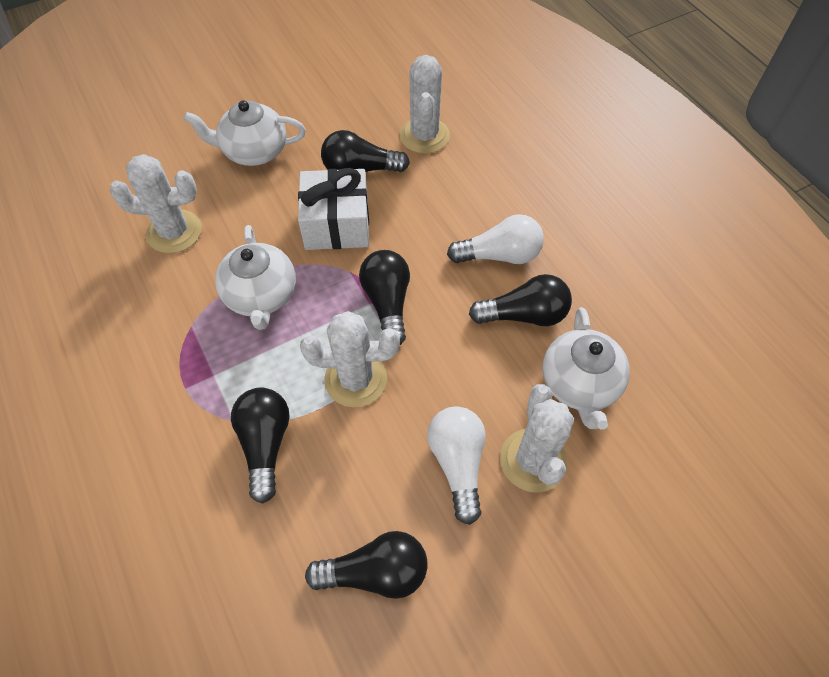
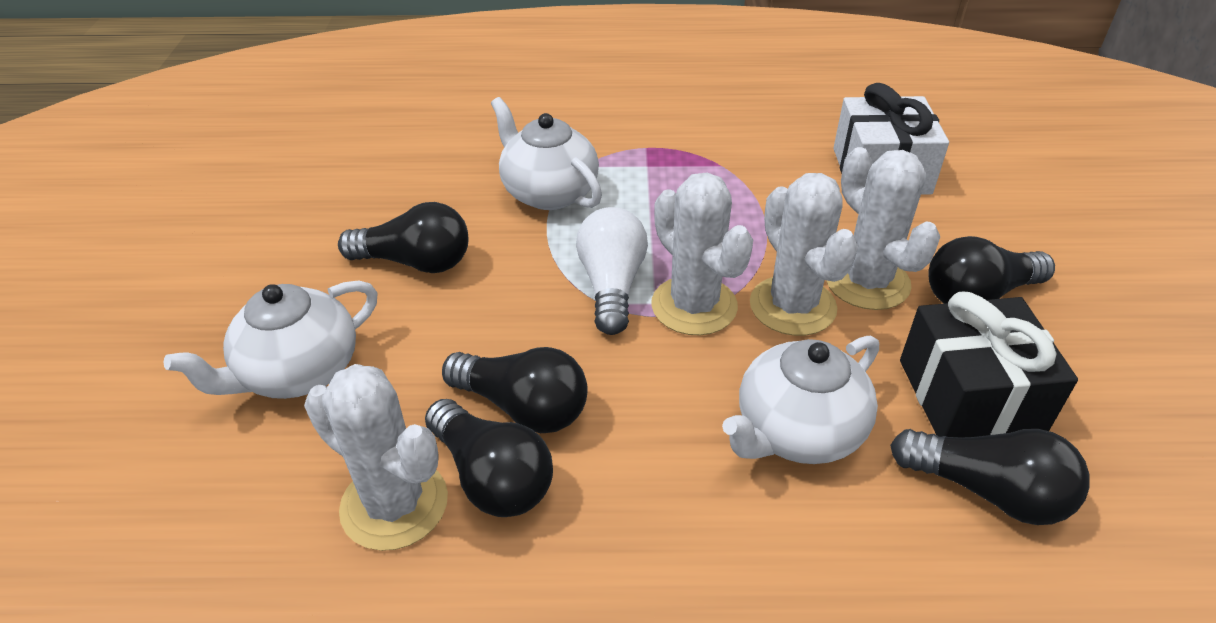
black gift: 0 -> 1
white light bulb: 2 -> 1

